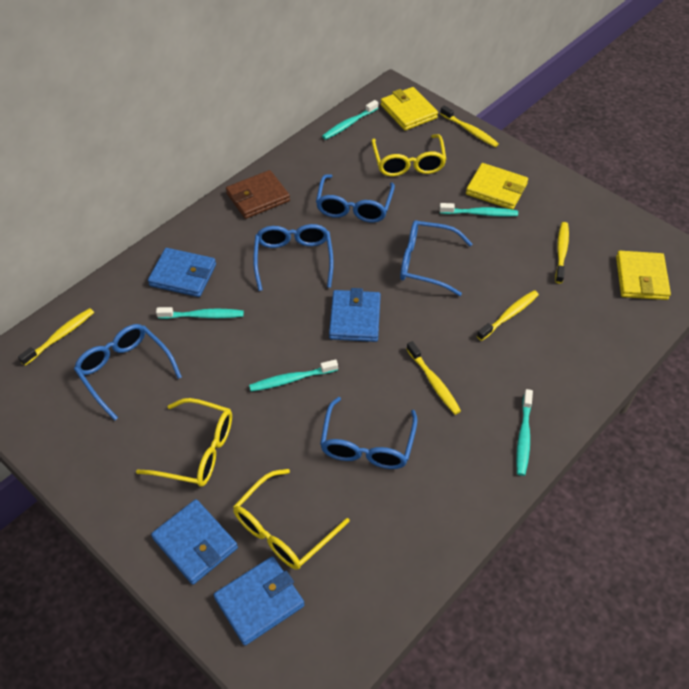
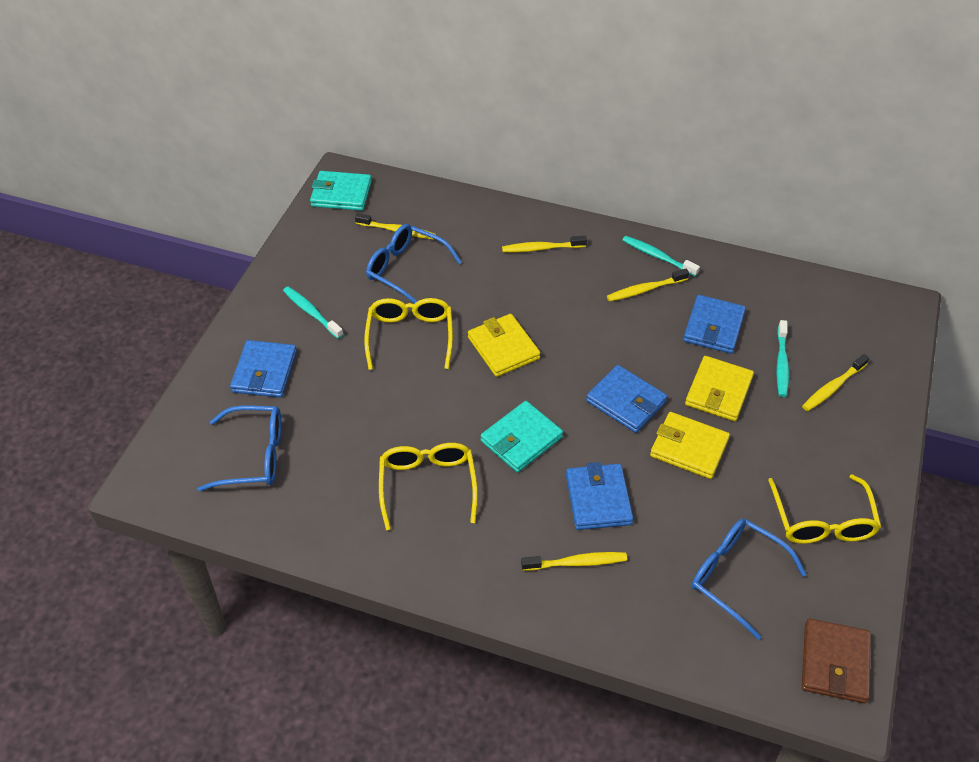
blue glasses: 5 -> 3
turquoise toothbrush: 5 -> 3
turquoise wallet: 0 -> 2

